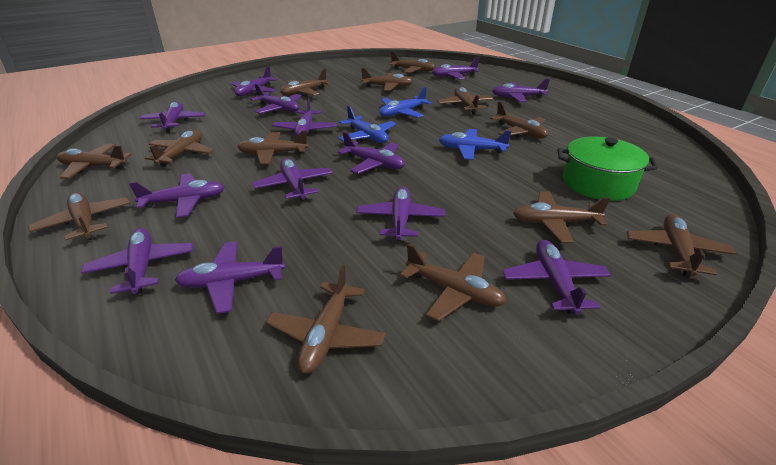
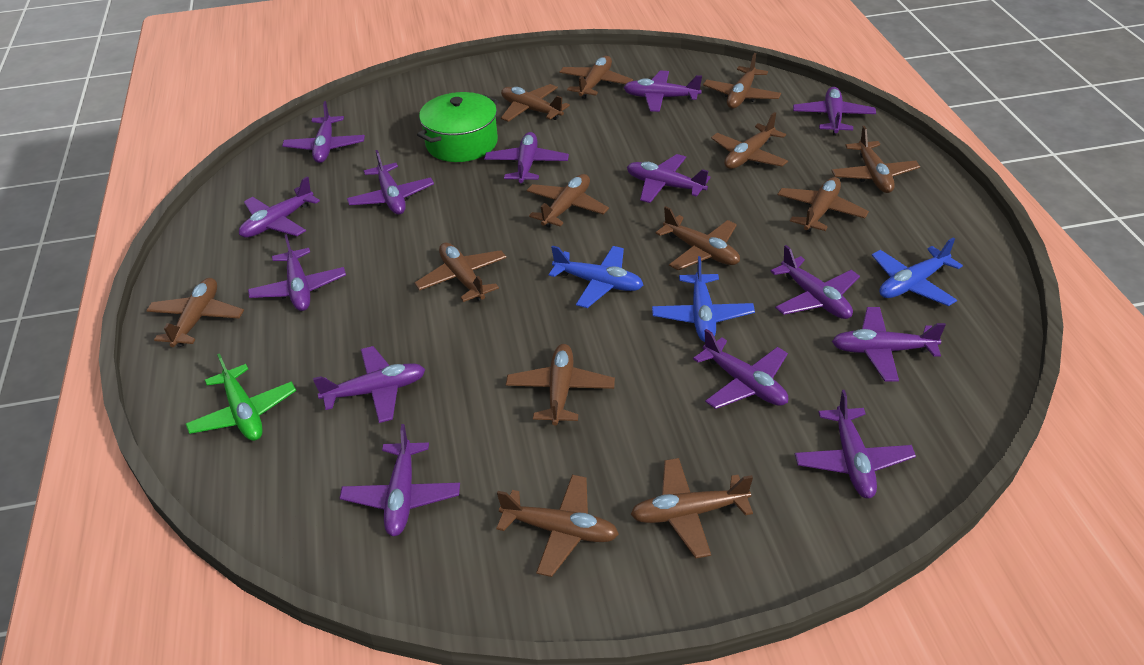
green plane: 0 -> 1
purple plane: 13 -> 14

